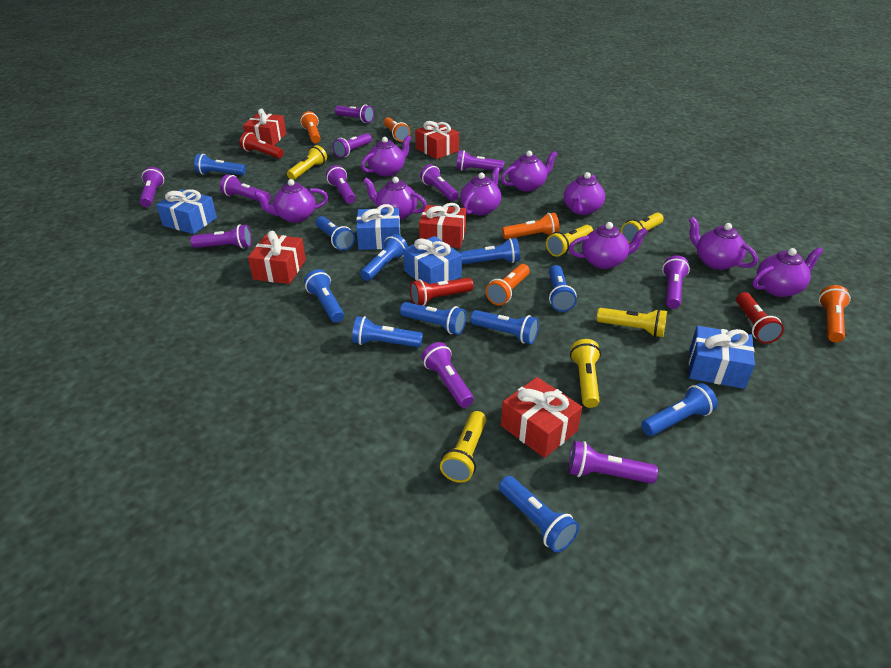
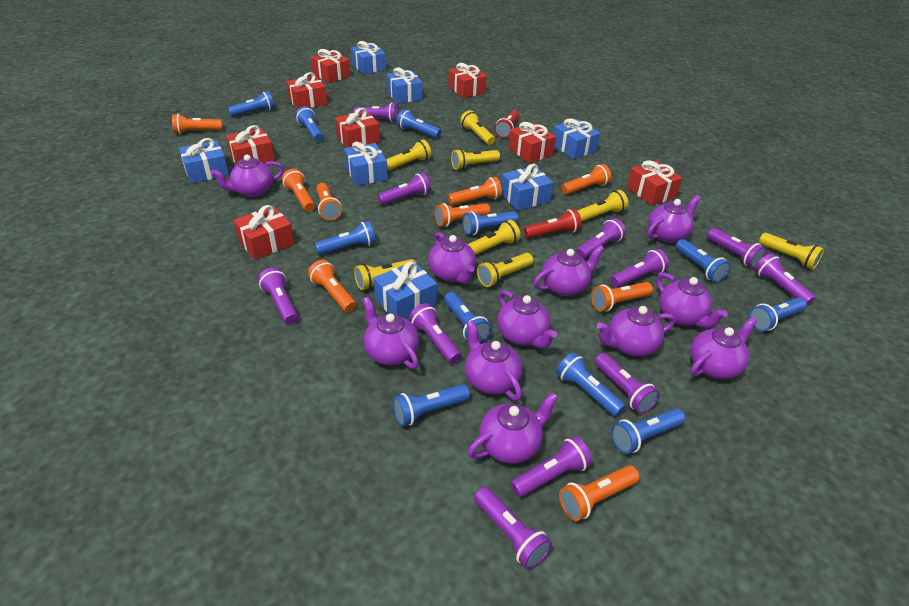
blue gift: 4 -> 7
orange flashlight: 5 -> 9
purple teapot: 9 -> 11
red flashlight: 3 -> 2
red gift: 5 -> 8
yellow flashlight: 6 -> 8

